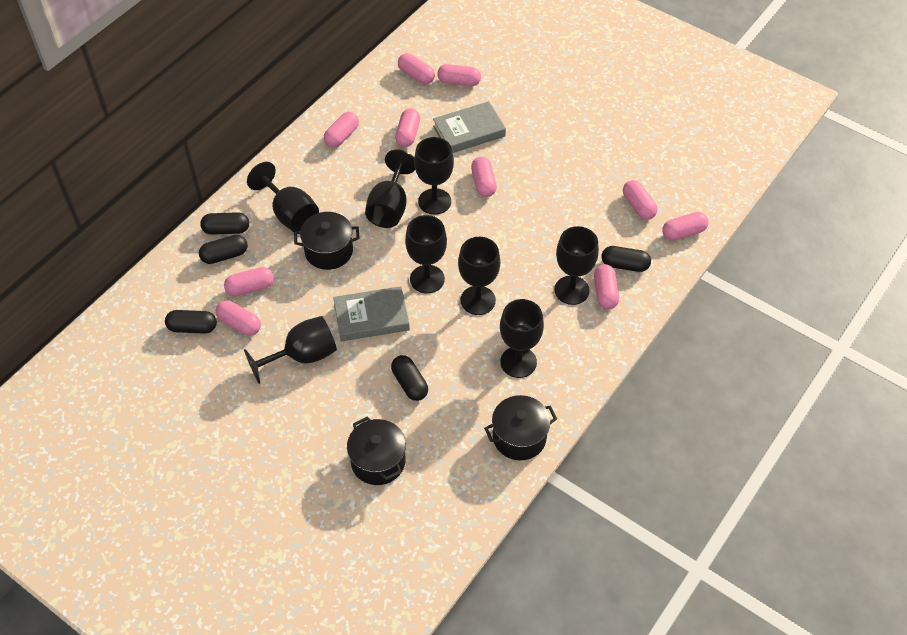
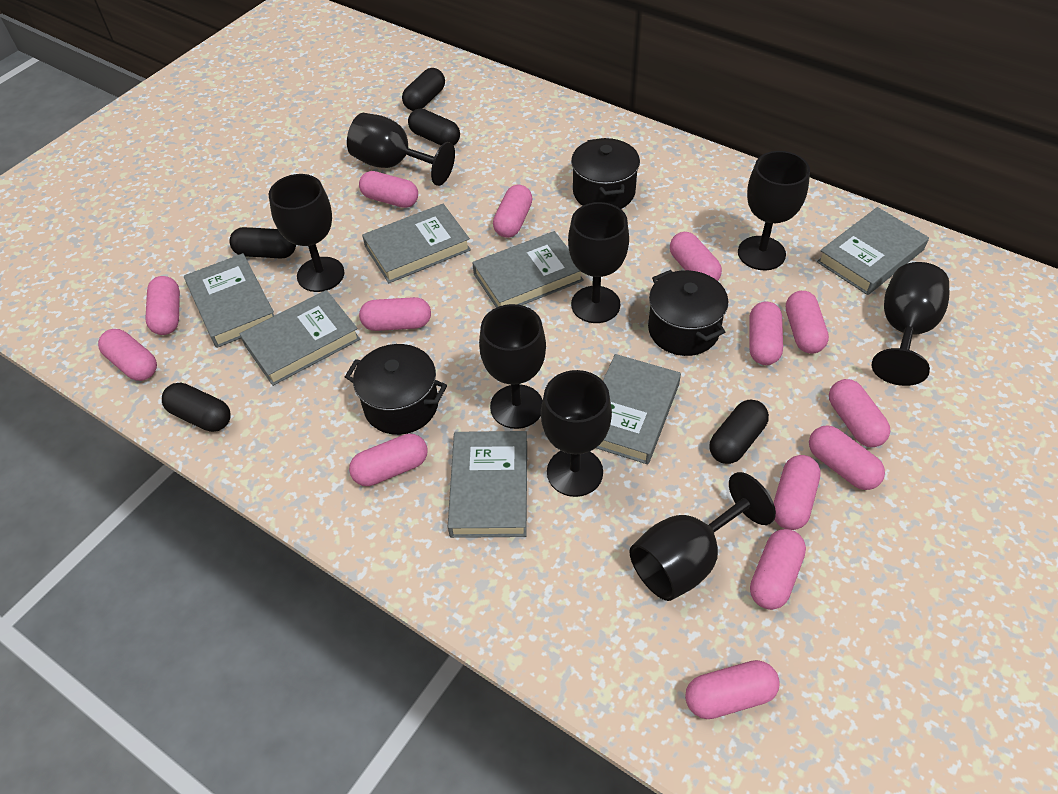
grey book: 2 -> 7
pink capsule: 10 -> 14

